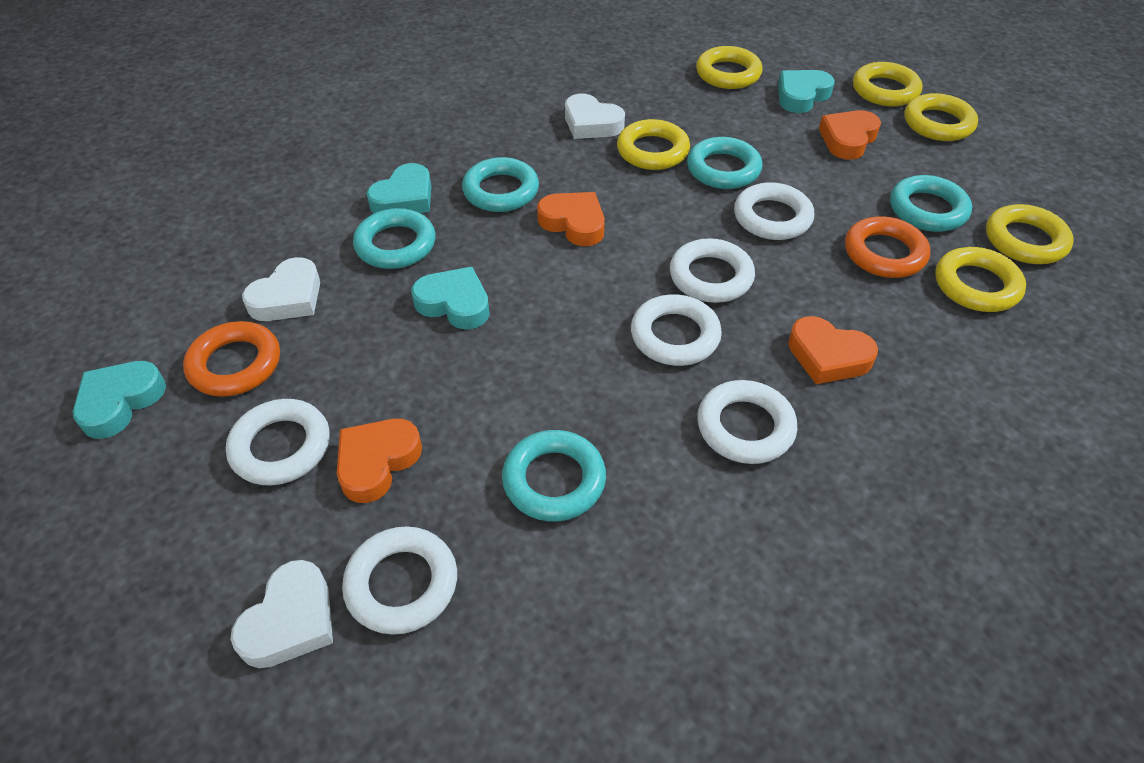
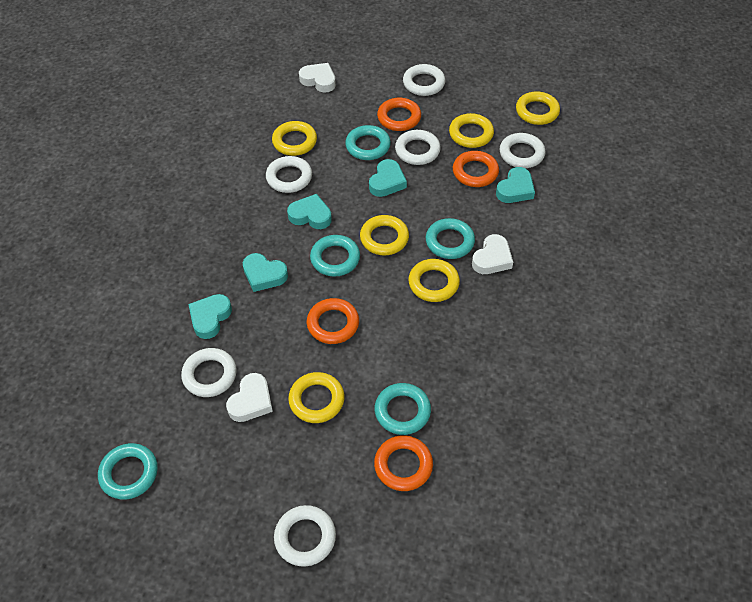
orange heart: 4 -> 0
orange ring: 2 -> 4
turquoise heart: 4 -> 5

